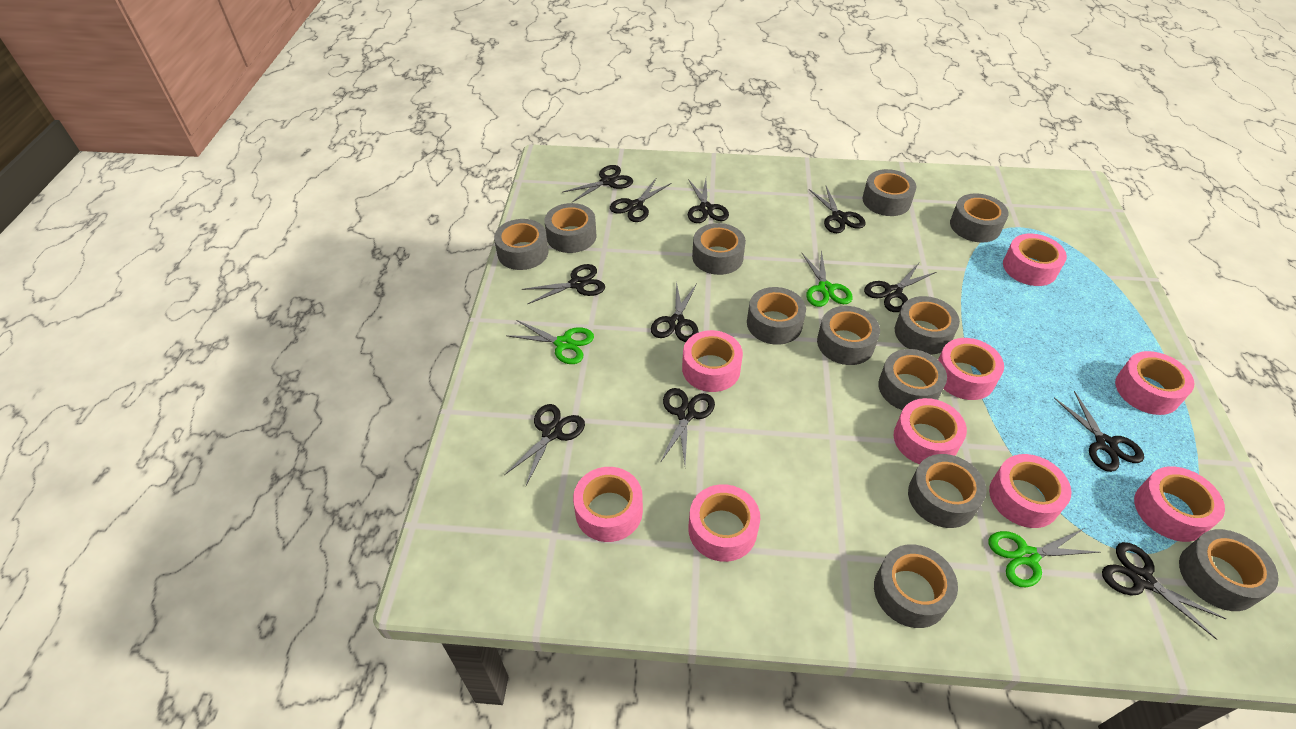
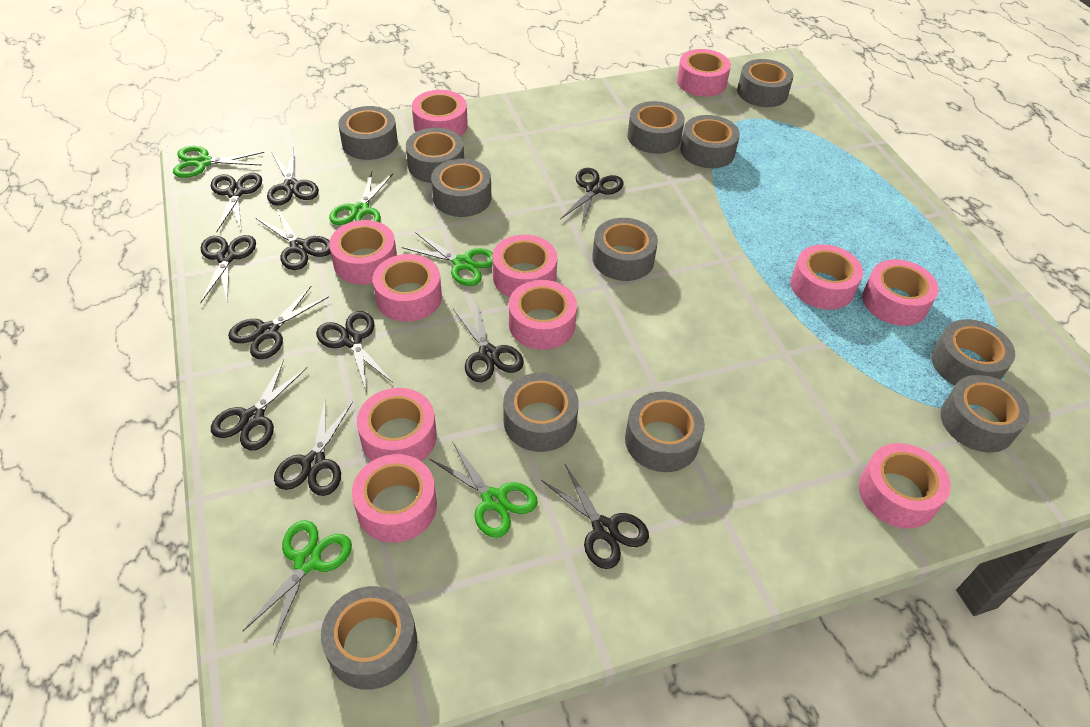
green scissors: 3 -> 5
pink tape: 9 -> 11

